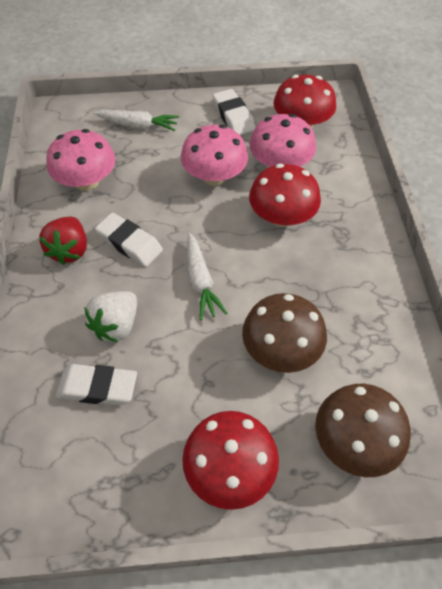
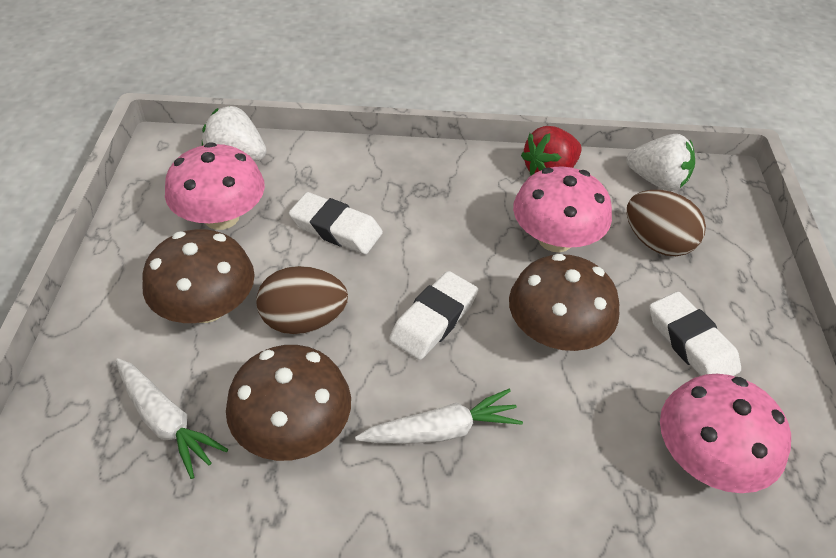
brown egg: 0 -> 2
brown mushroom: 2 -> 3
red mushroom: 3 -> 0
white strawberry: 1 -> 2

